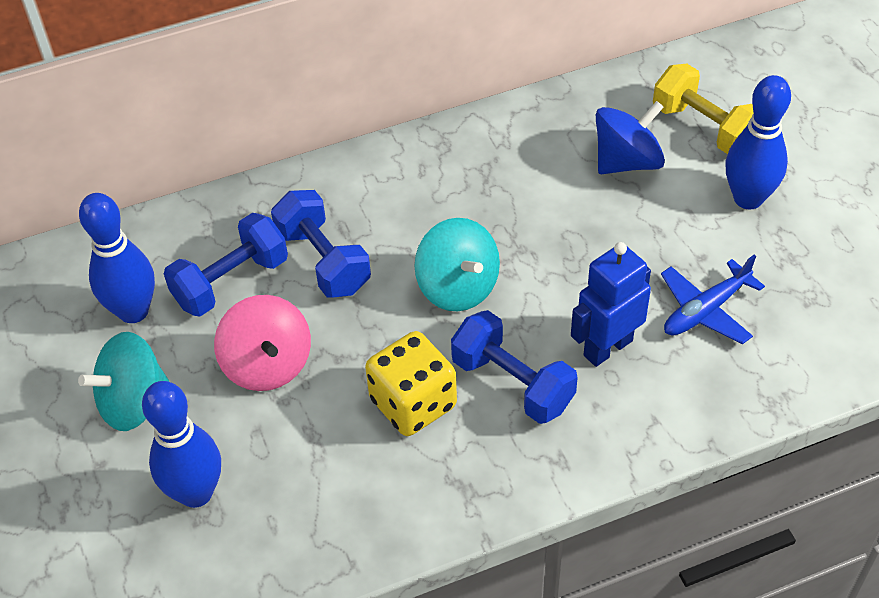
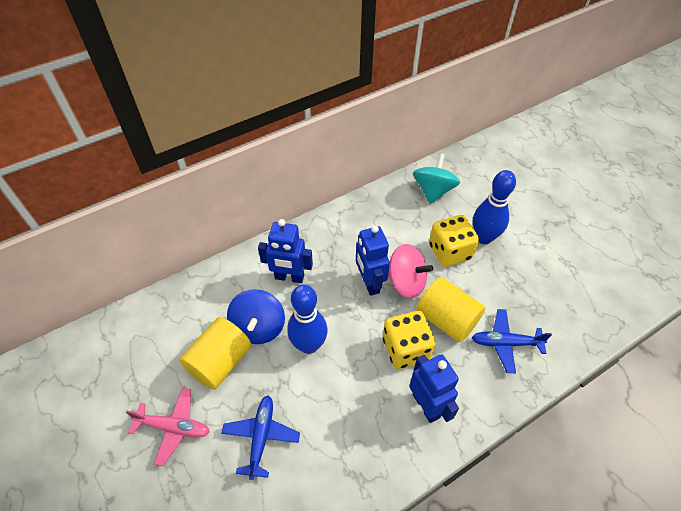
blue bowling pin: 3 -> 2
blue dumbbell: 3 -> 0
blue plane: 1 -> 2
blue robot: 1 -> 3
pink plane: 0 -> 1
turquoise spinning top: 2 -> 1
yellow cylinder: 0 -> 2
yellow dice: 1 -> 2
yellow dumbbell: 1 -> 0

